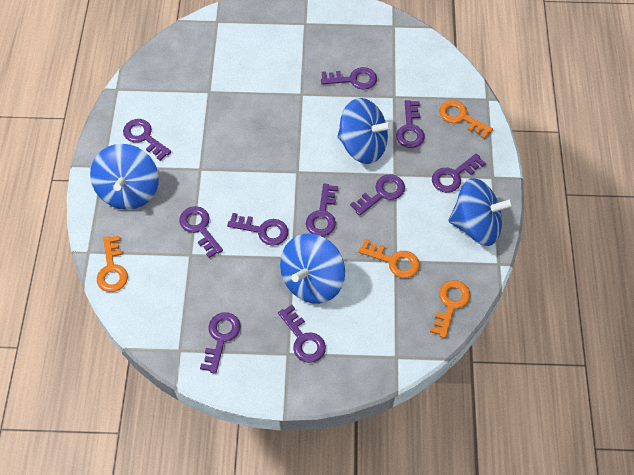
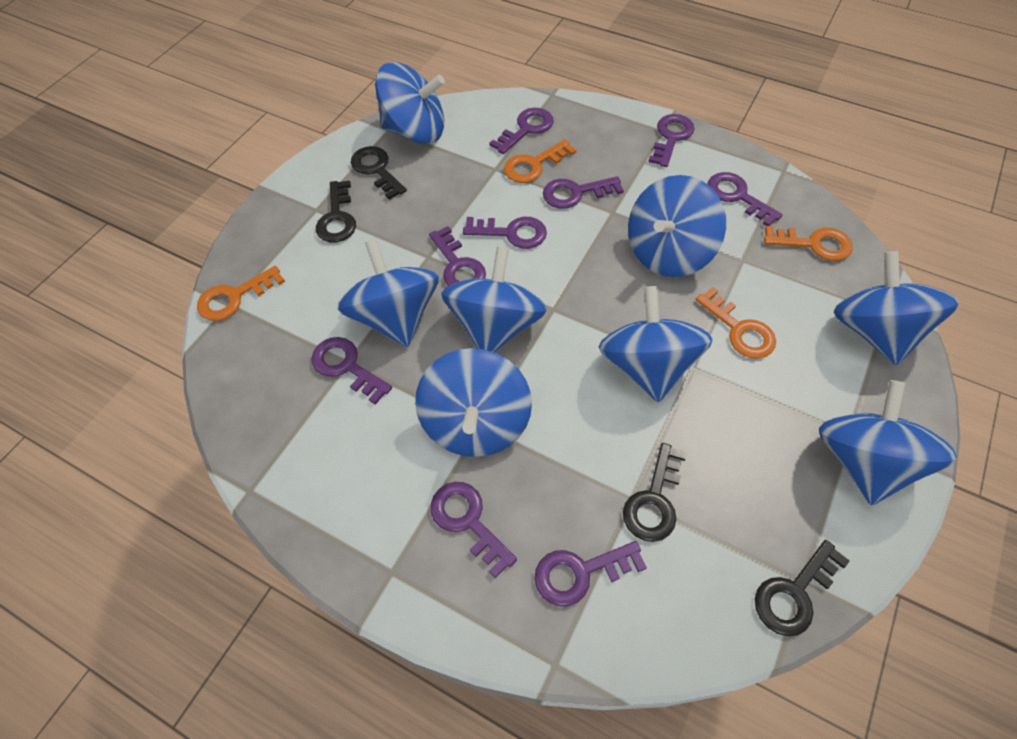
black key: 0 -> 4
blue spinning top: 4 -> 8
purple key: 10 -> 9

